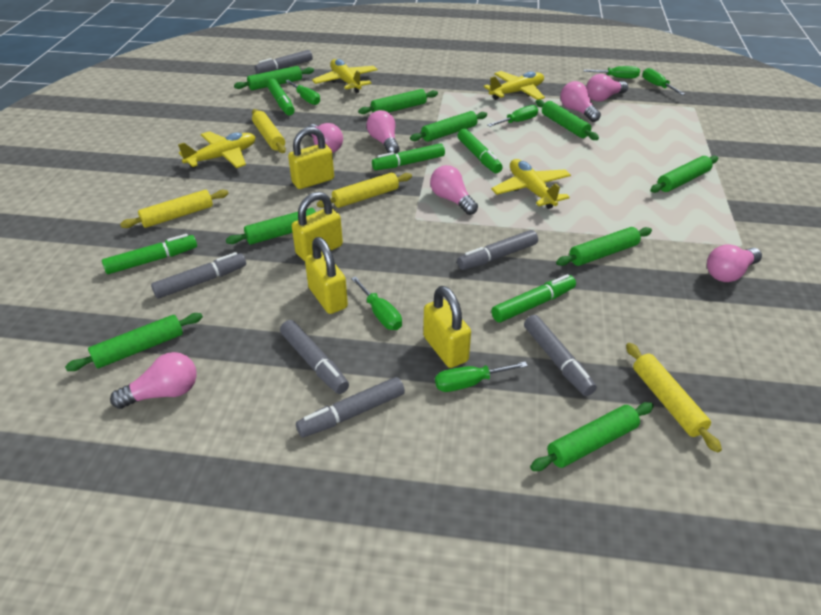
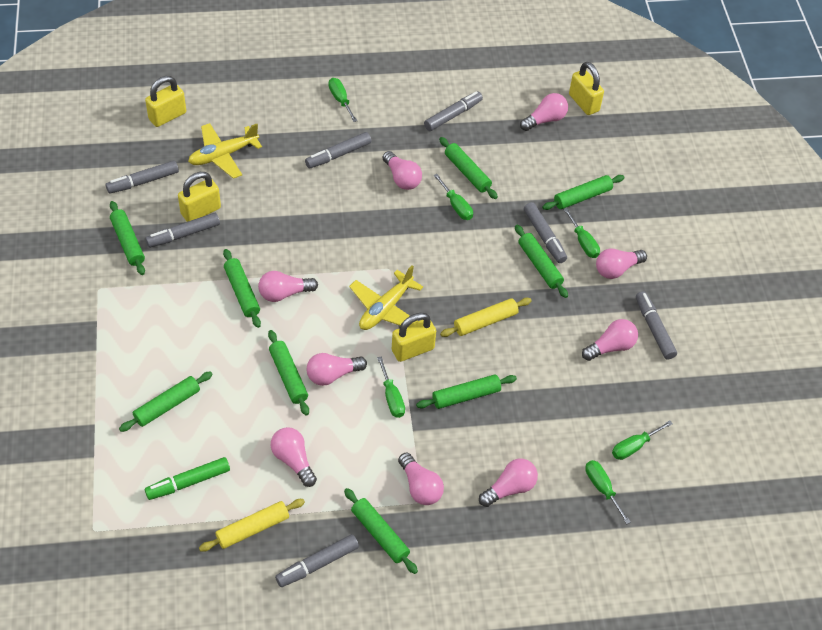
green marker: 5 -> 1
grey marker: 6 -> 7
pink light bulb: 7 -> 9
yellow plane: 4 -> 2
yellow rolling pin: 4 -> 2

